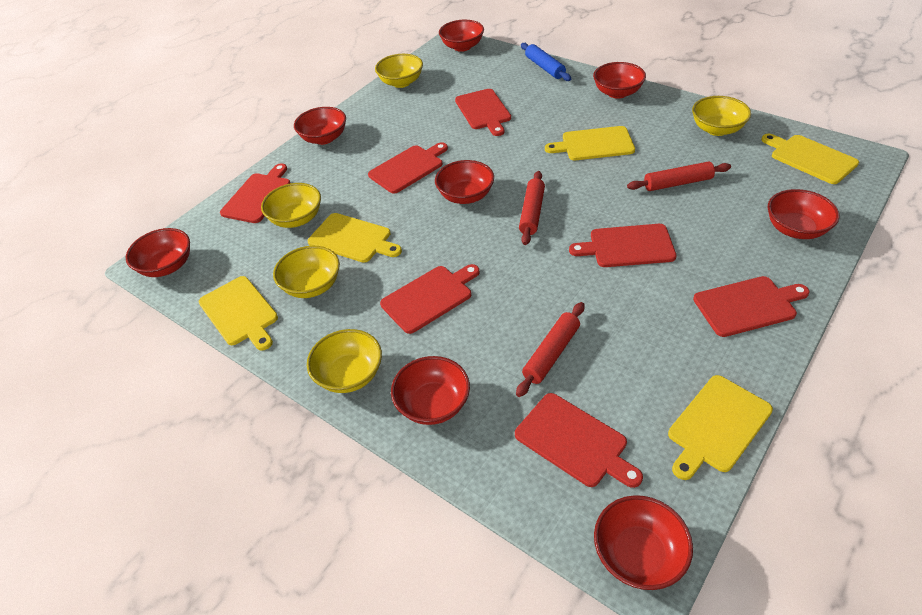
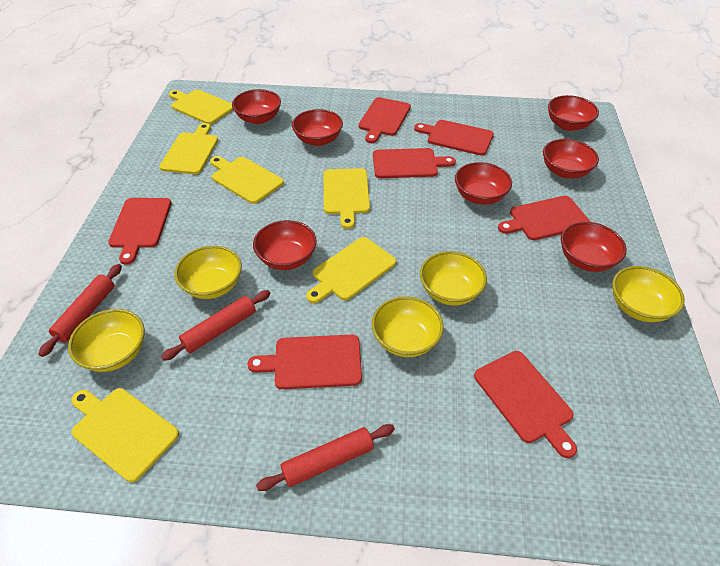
blue rolling pin: 1 -> 0
red bowl: 8 -> 7
yellow cutting board: 5 -> 6

